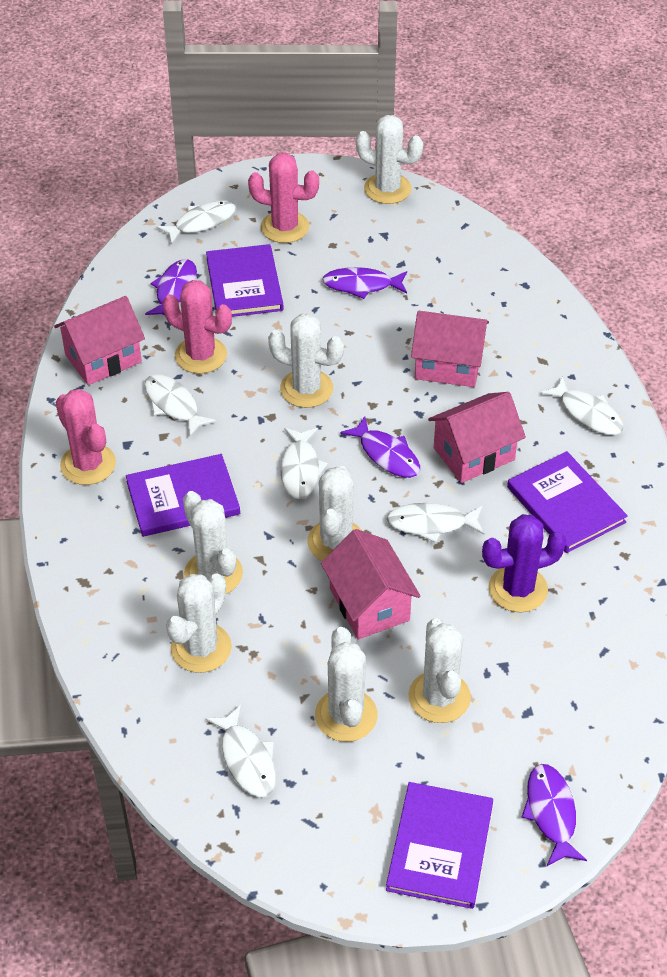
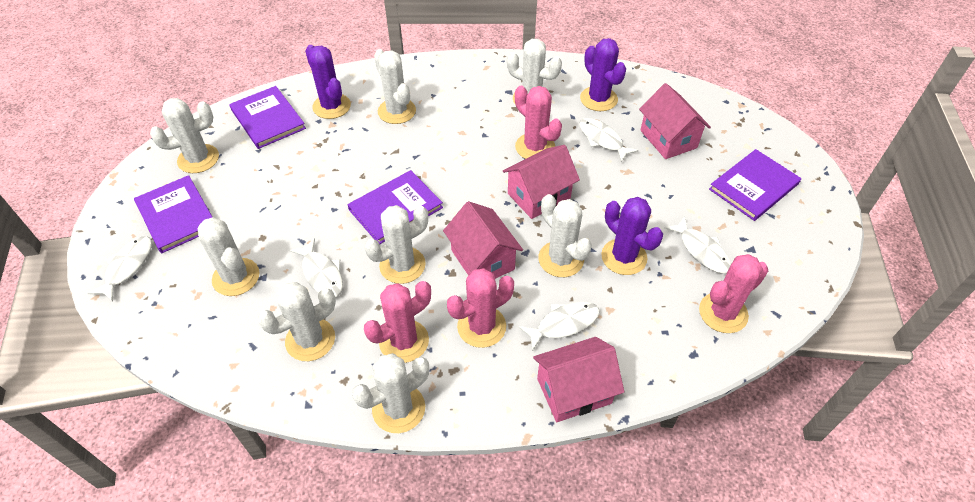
pink cactus: 3 -> 4
purple cactus: 1 -> 3
purple fish: 4 -> 0
white cactus: 7 -> 8
white fish: 6 -> 5

